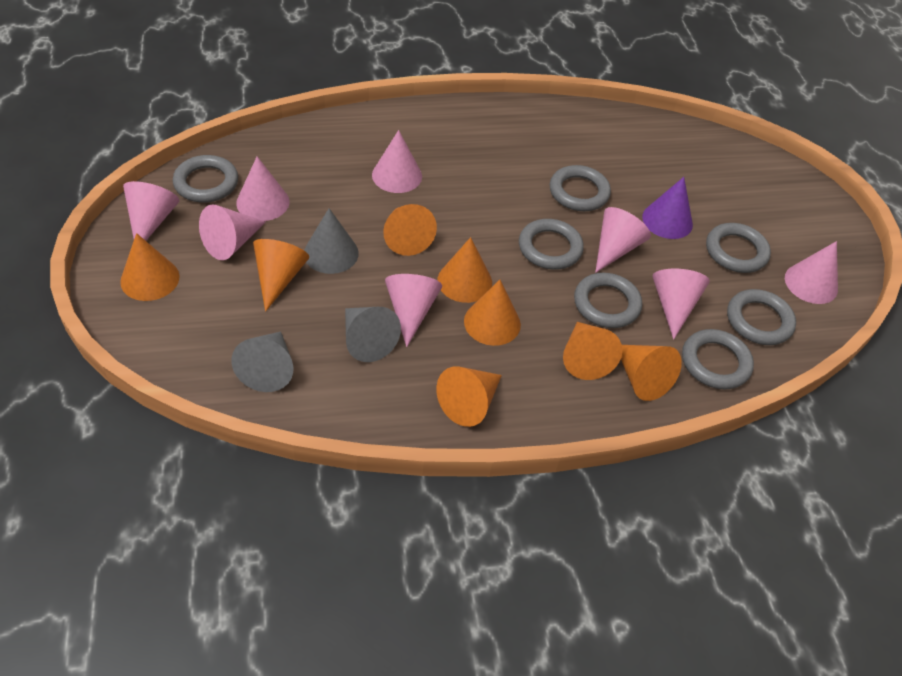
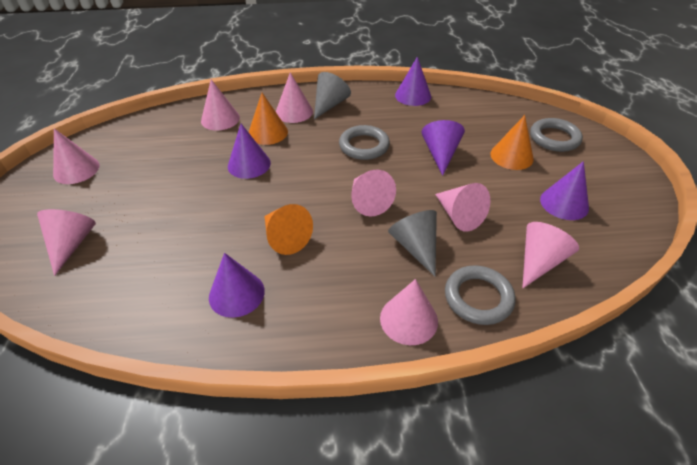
grey cone: 3 -> 2
grey ring: 7 -> 3
orange cone: 8 -> 3
purple cone: 1 -> 5

